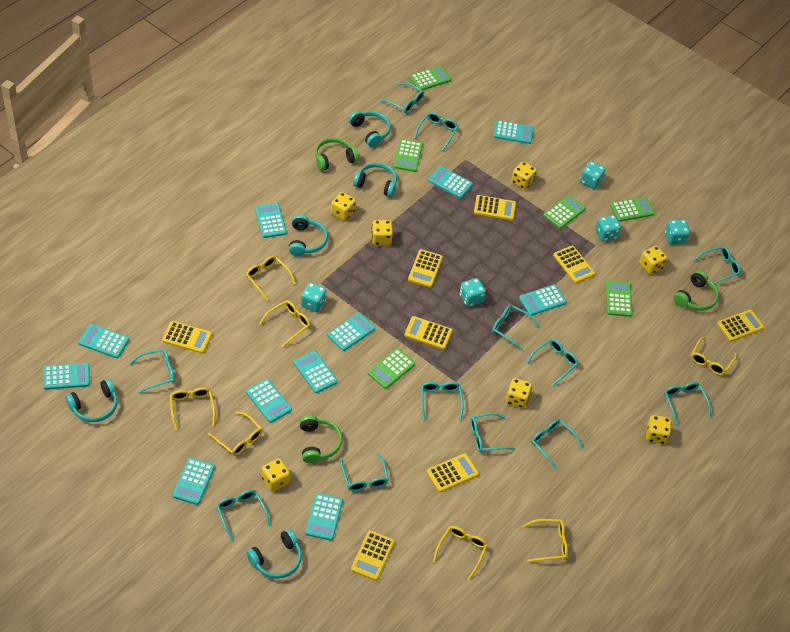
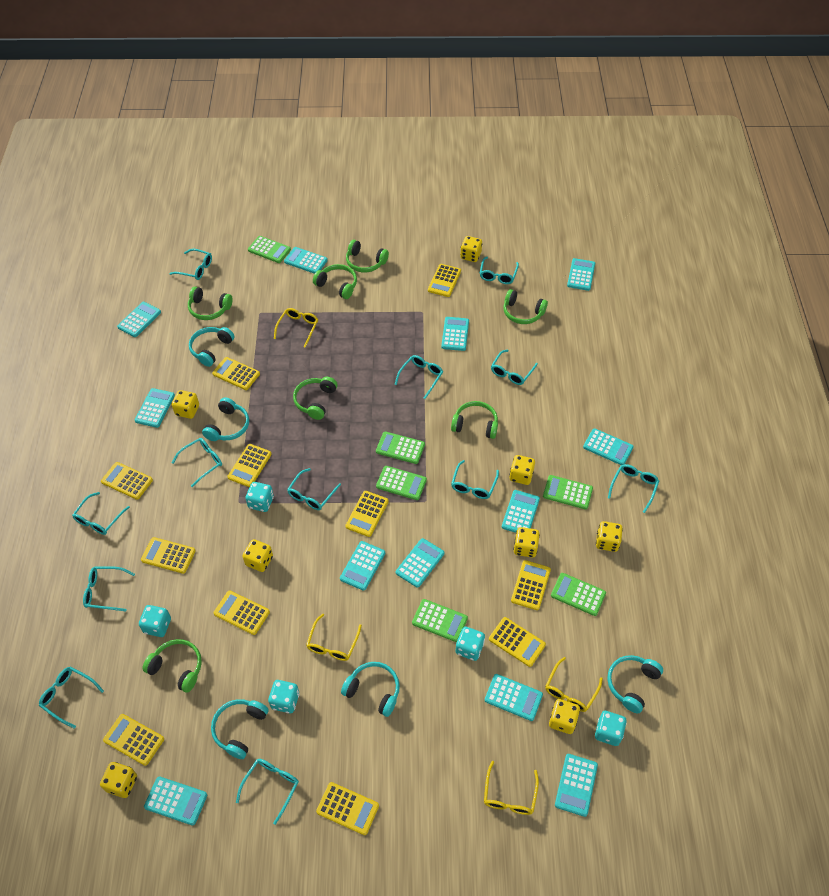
green headphones: 3 -> 7
turquoise calculator: 11 -> 12
yellow calculator: 8 -> 11
yellow dice: 7 -> 8
yellow glasses: 7 -> 4

